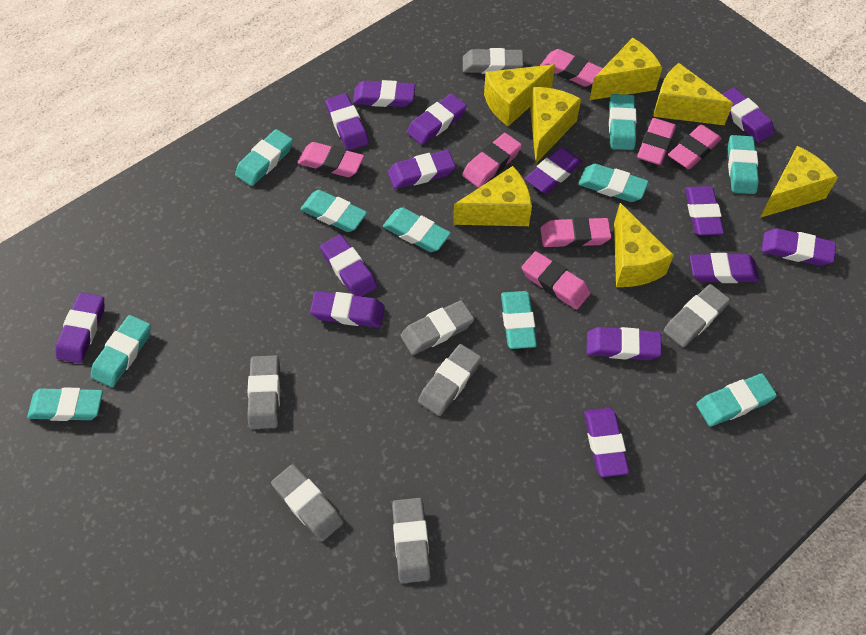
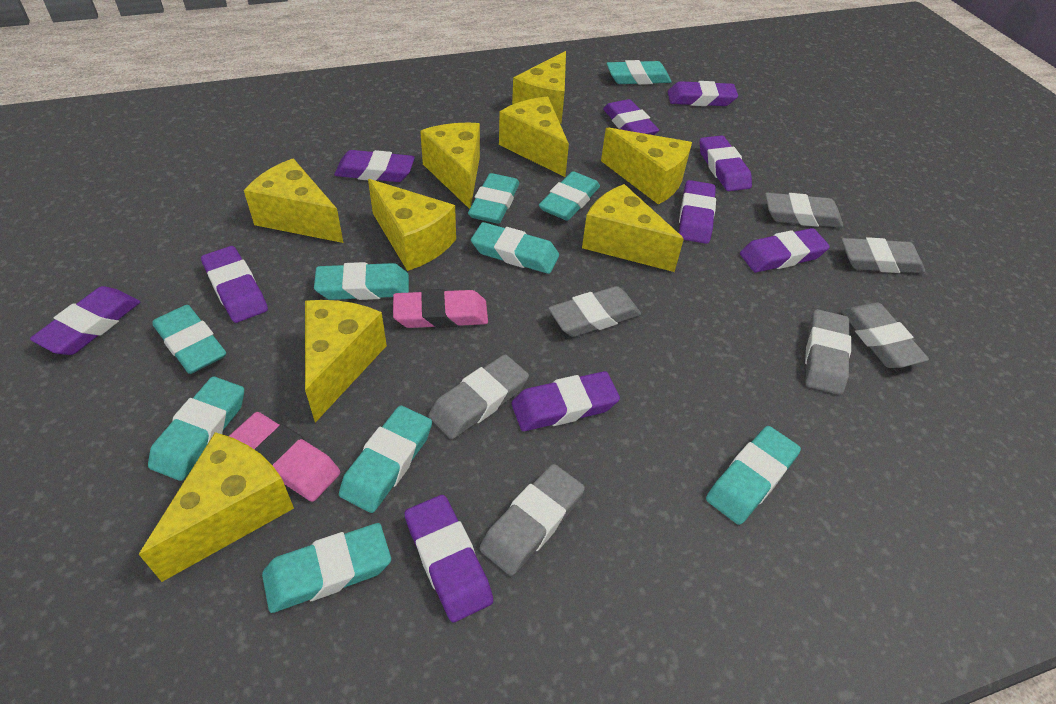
pink eraser: 7 -> 2
purple eraser: 14 -> 10
yellow cheese: 7 -> 9

